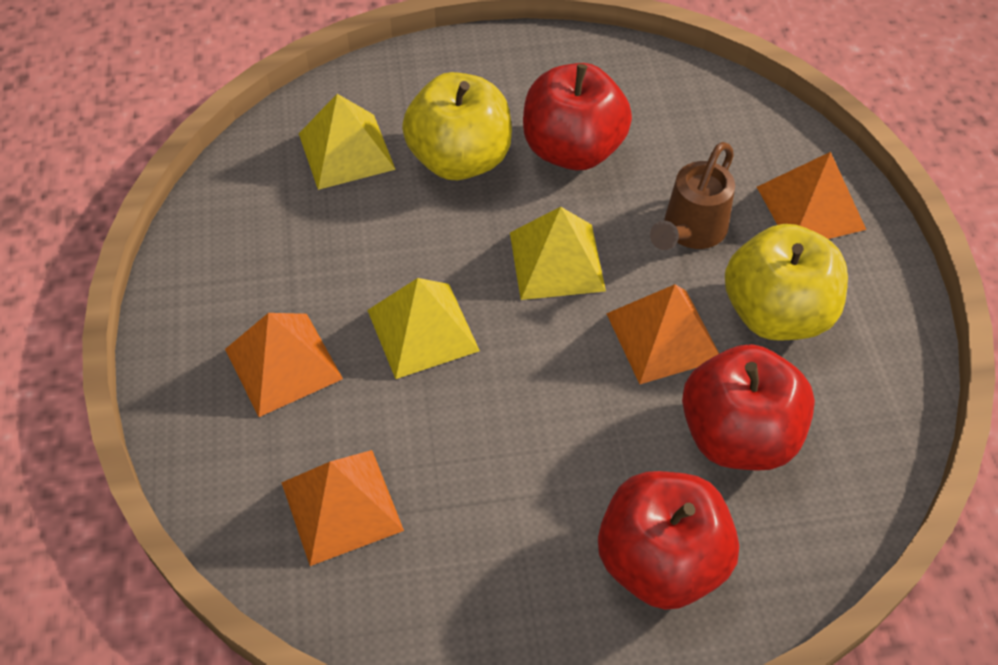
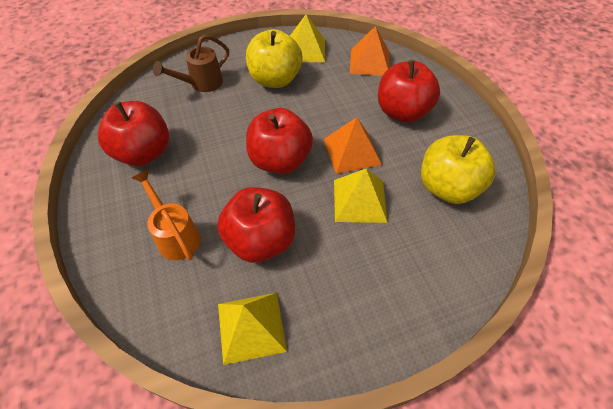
orange pyramid: 4 -> 2
orange watering can: 0 -> 1
red apple: 3 -> 4

